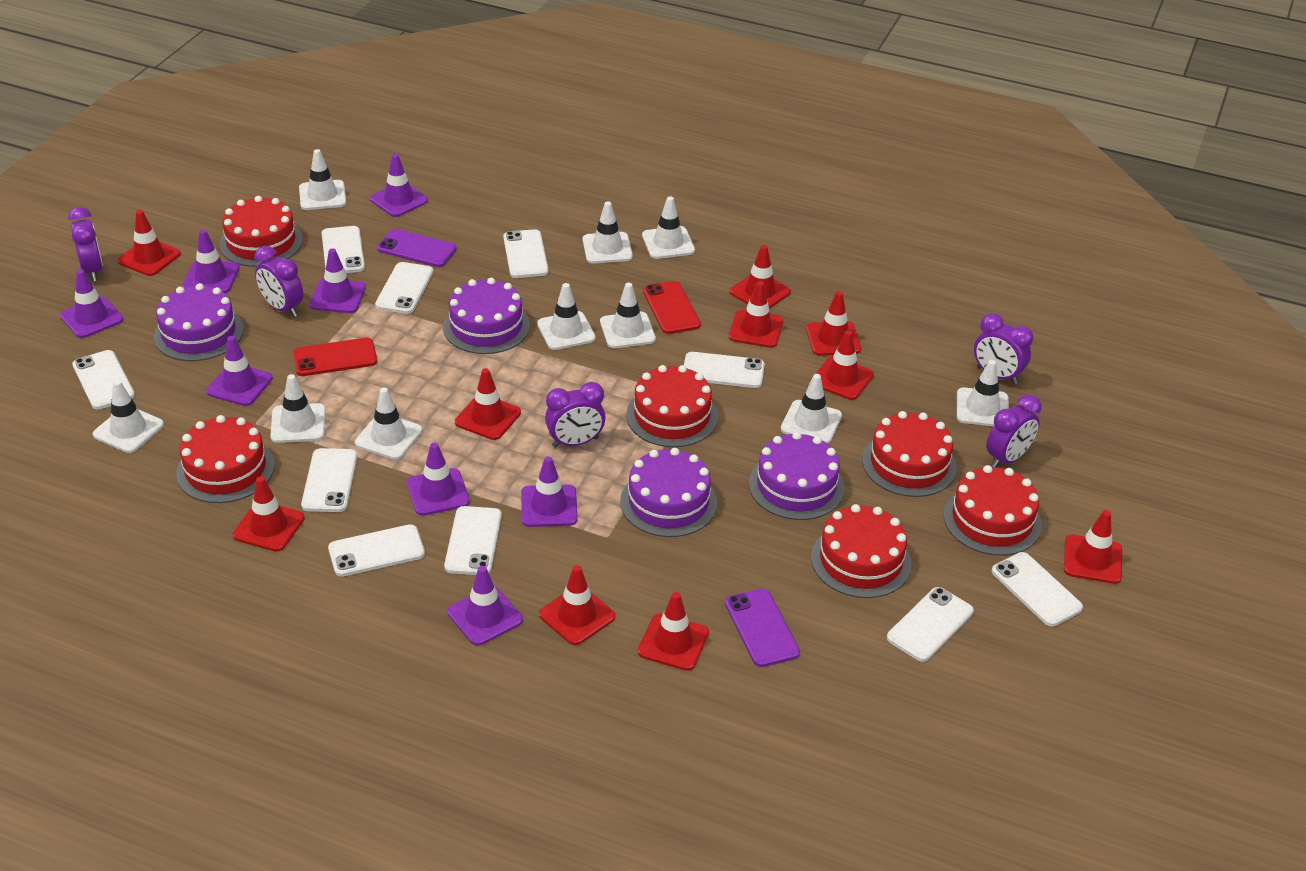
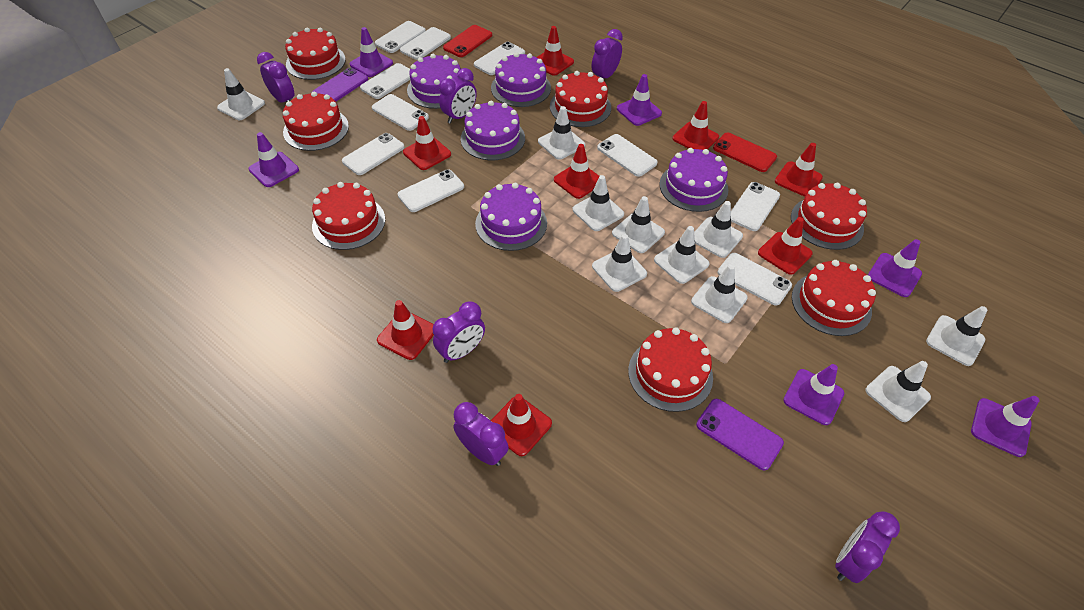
purple cake: 4 -> 5
purple clock: 5 -> 6
purple traffic cone: 8 -> 6
red cake: 6 -> 7
red traffic cone: 10 -> 8

